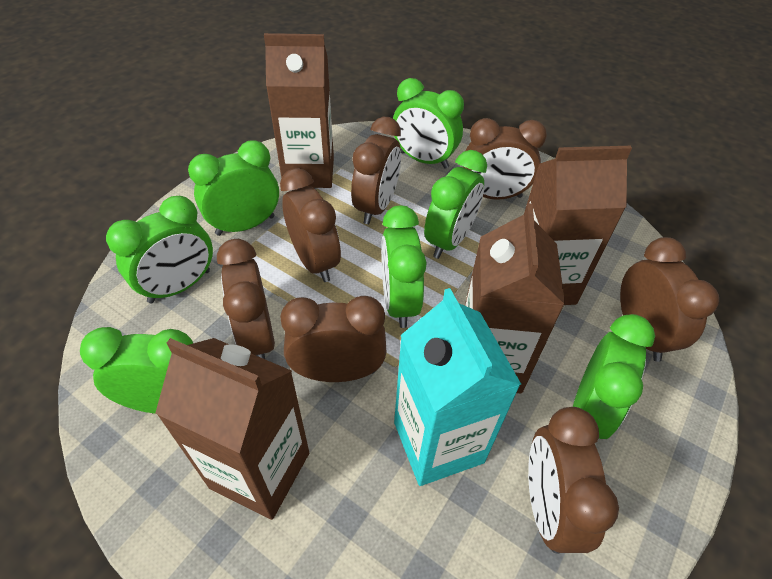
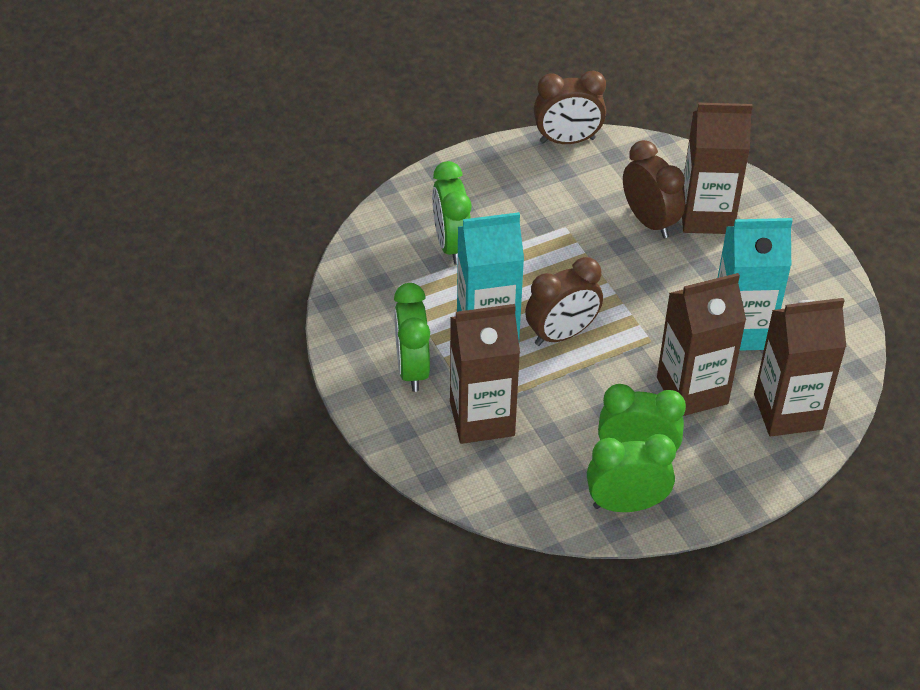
brown clock: 7 -> 3
green clock: 7 -> 4
turquoise carton: 1 -> 2

